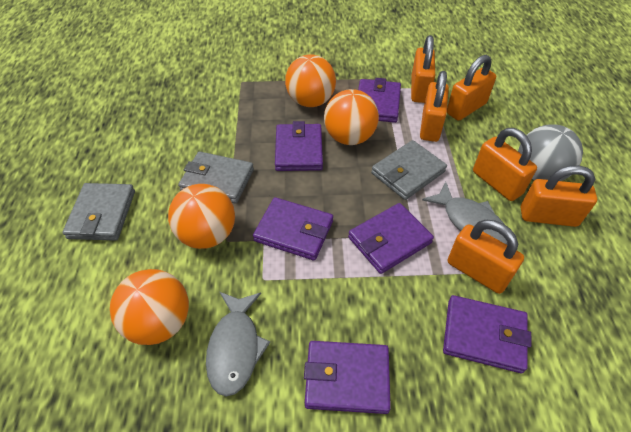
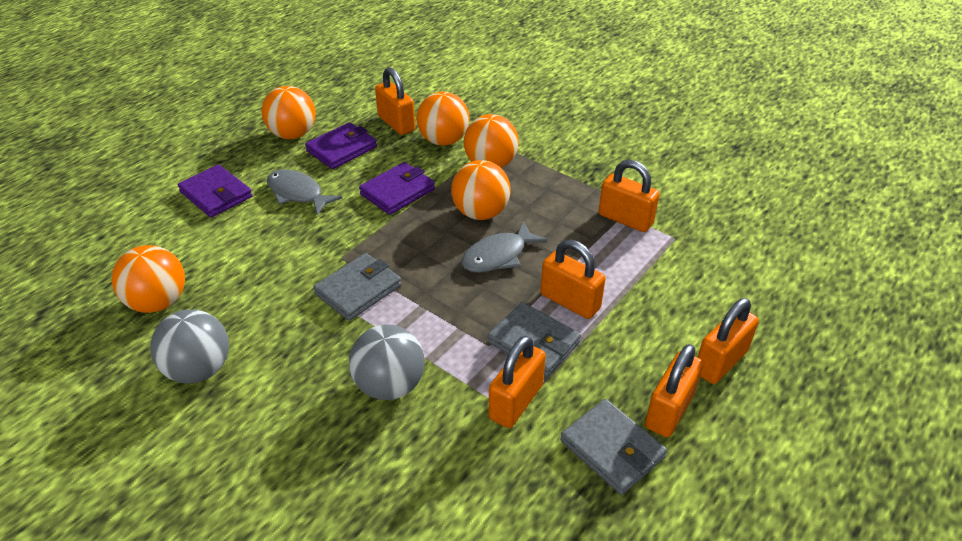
grey ball: 1 -> 2
orange ball: 4 -> 5
purple wallet: 6 -> 3

